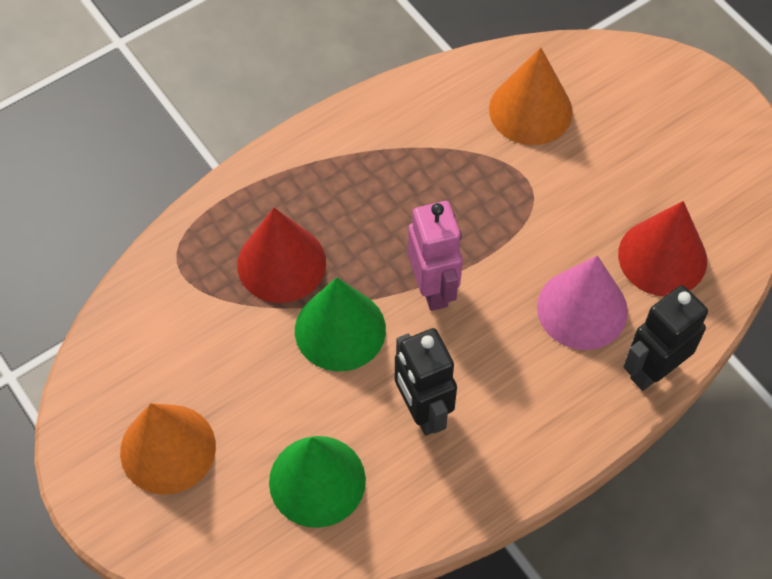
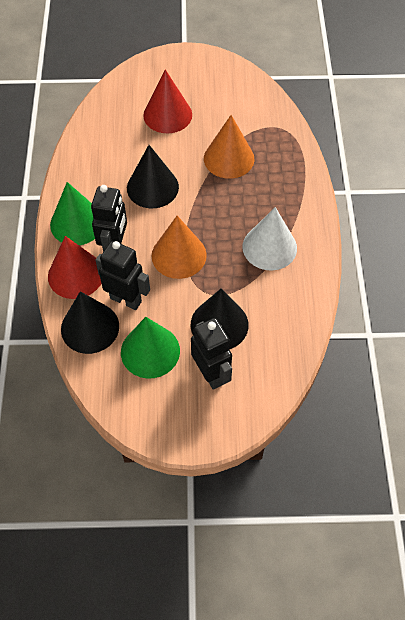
black cone: 0 -> 3
black robot: 2 -> 3
pink cone: 1 -> 0
pink robot: 1 -> 0
white cone: 0 -> 1

